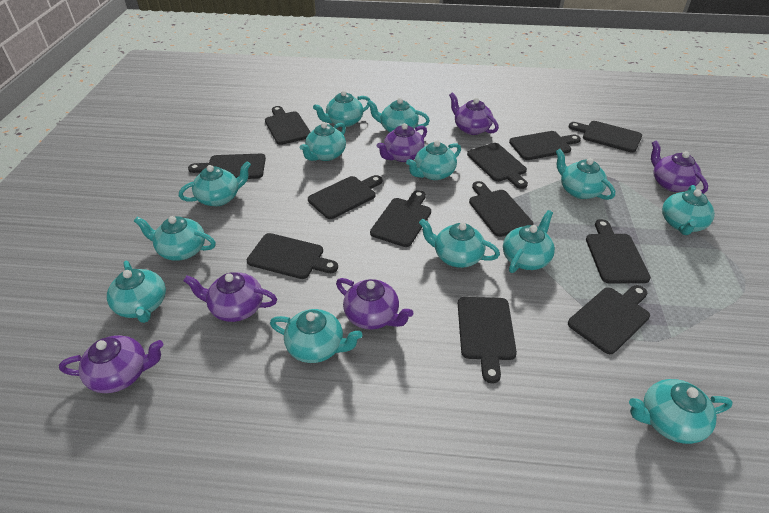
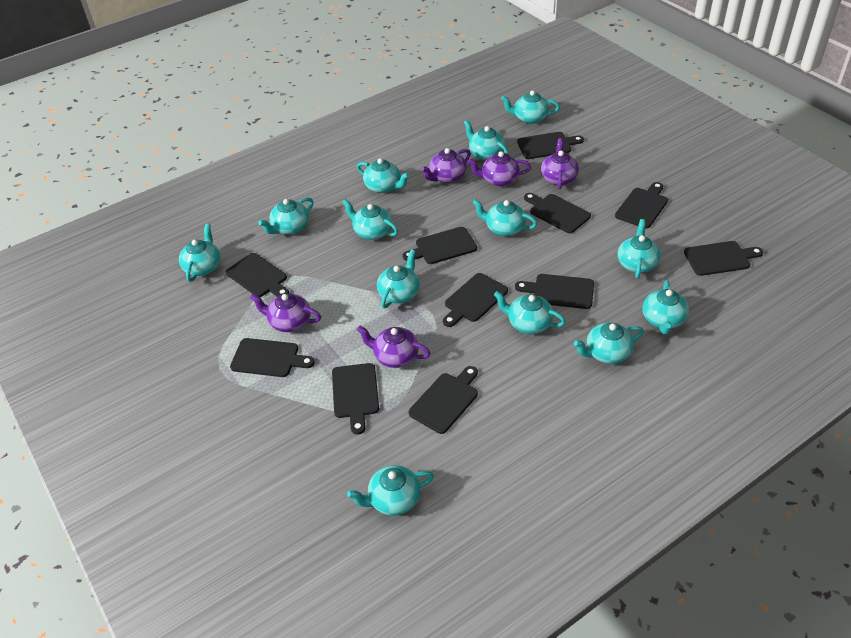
black cutting board: 12 -> 11
purple teapot: 6 -> 5

